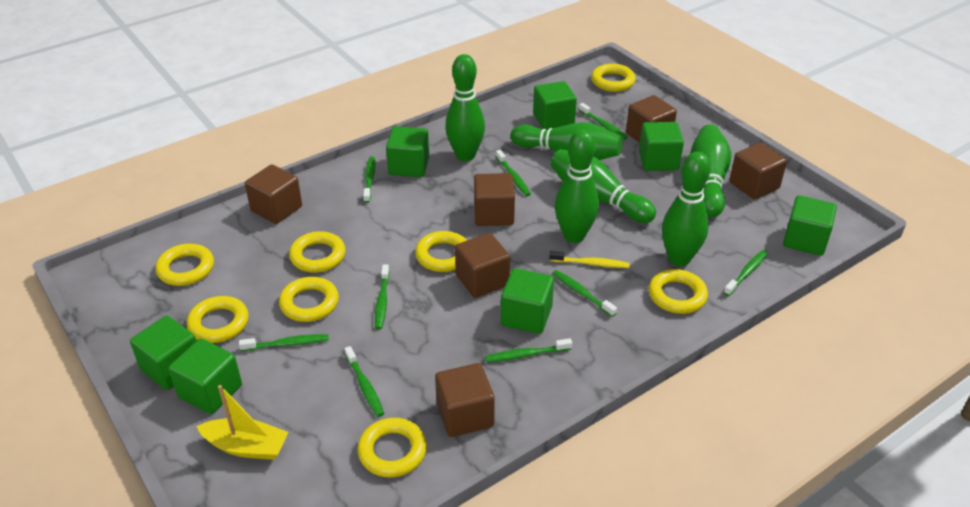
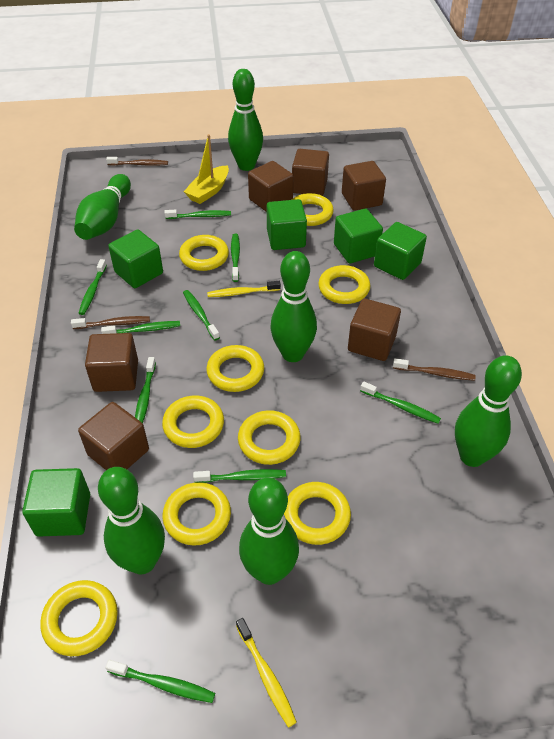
brown toothbrush: 0 -> 3
green cube: 7 -> 5
yellow ring: 8 -> 9
yellow toothbrush: 1 -> 2

